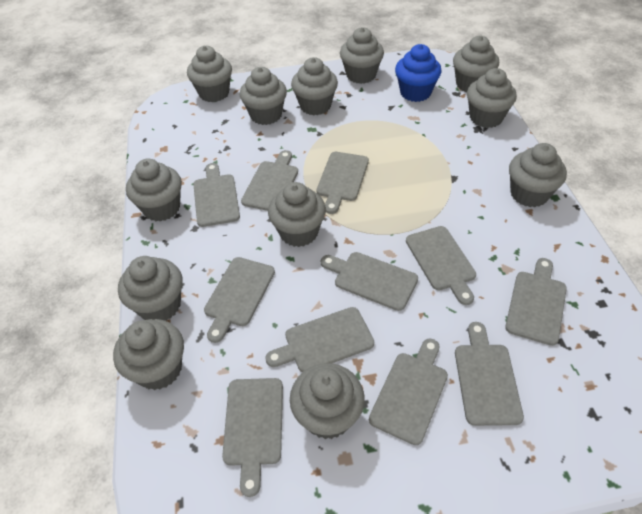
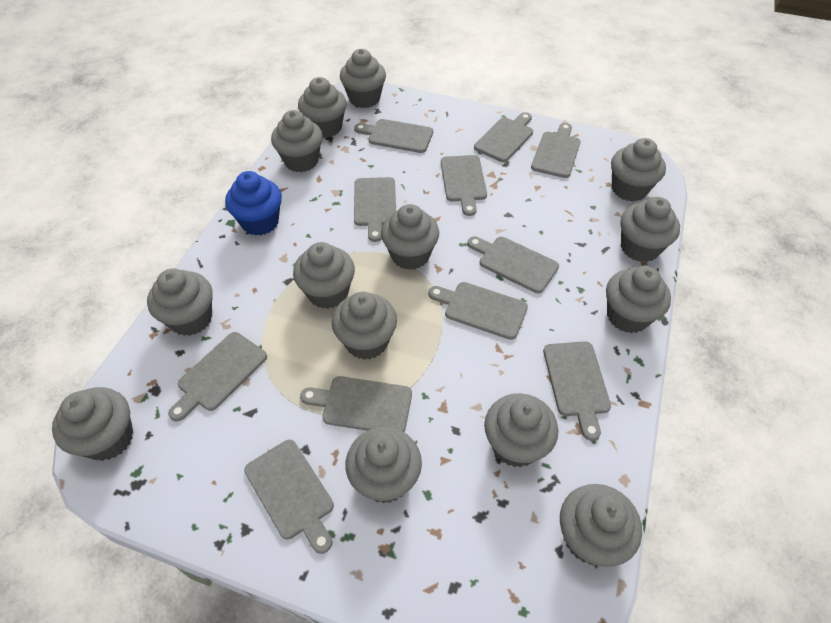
grey cupcake: 12 -> 14

